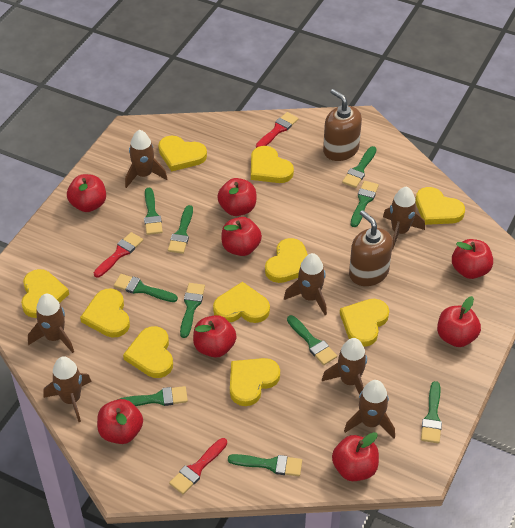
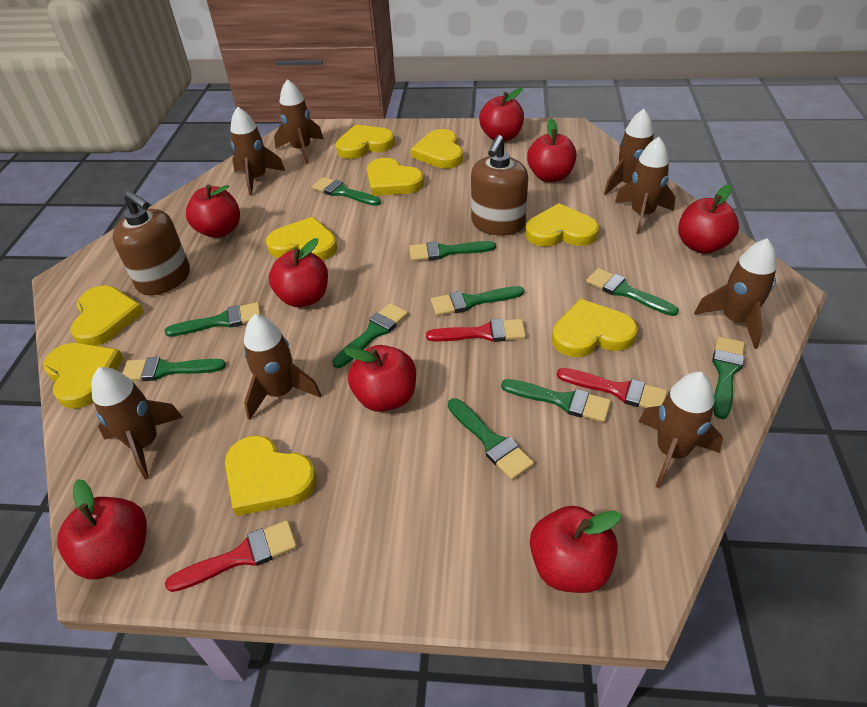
brown rocket: 7 -> 8
yellow heart: 10 -> 9

